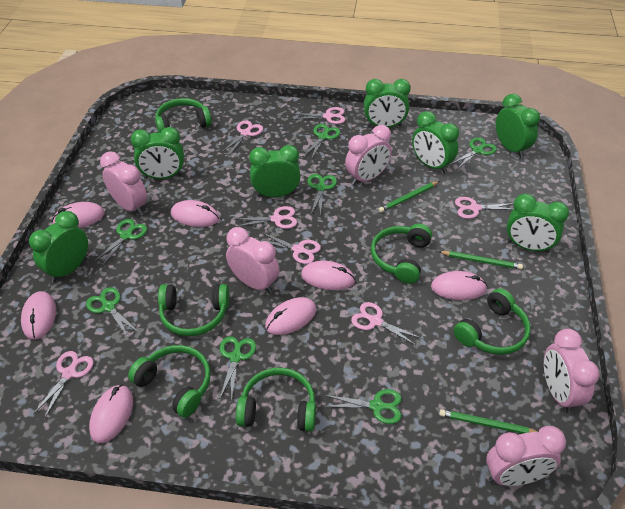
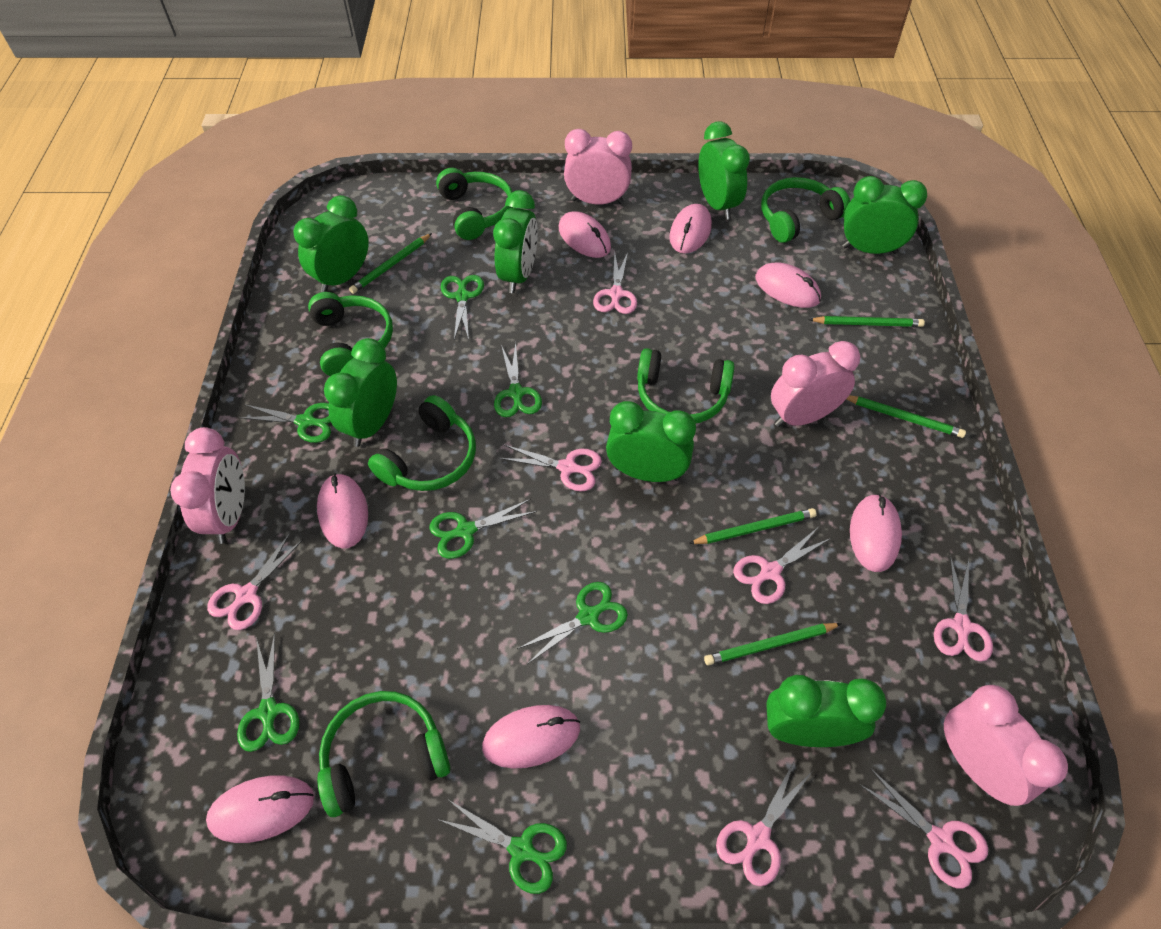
green pencil: 3 -> 5
pink clock: 5 -> 4

